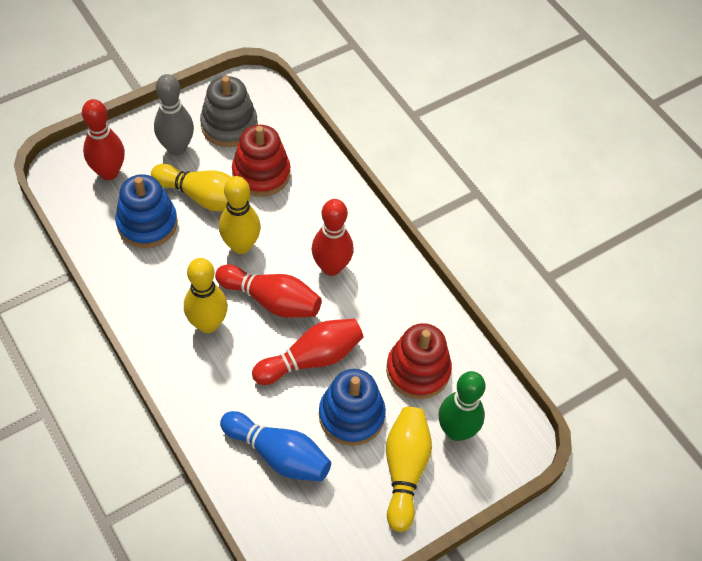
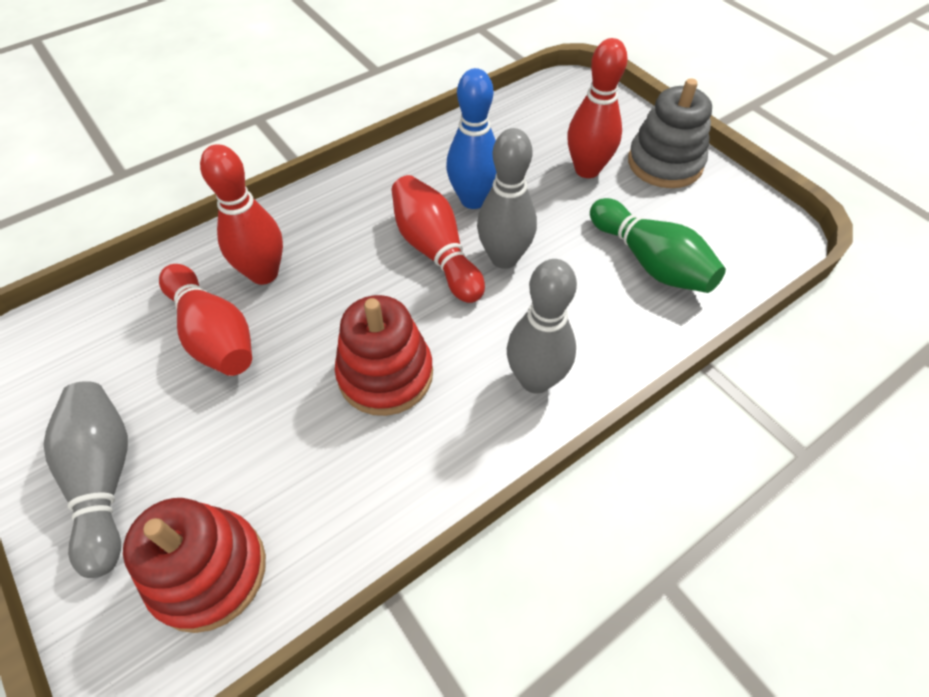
blue stacking toy: 2 -> 0
grey bowling pin: 1 -> 3
yellow bowling pin: 4 -> 0

